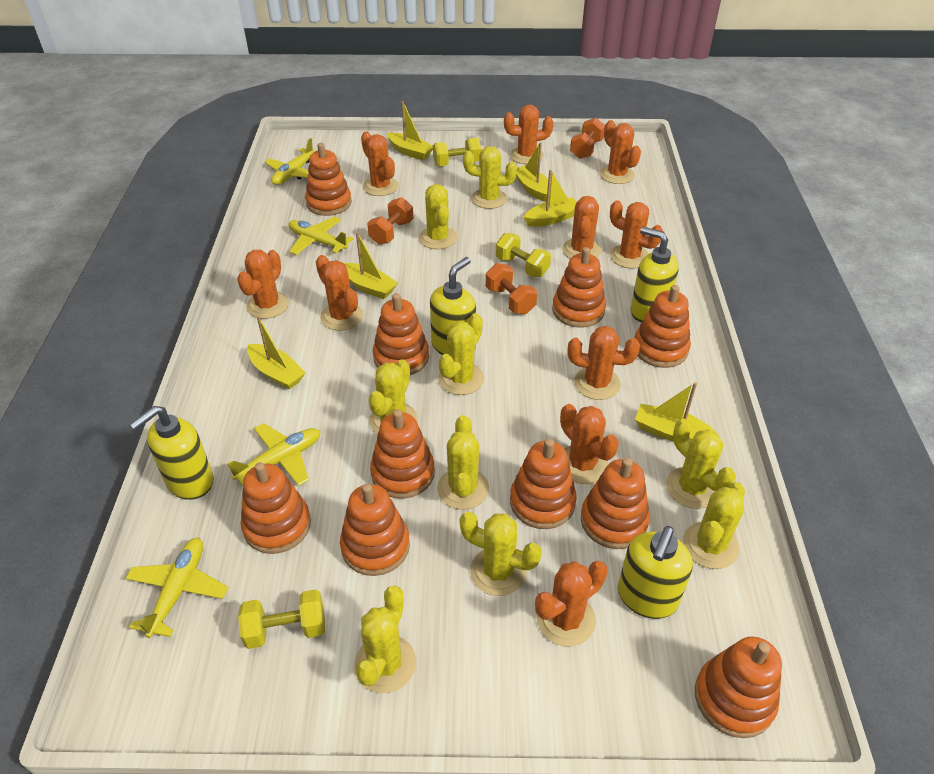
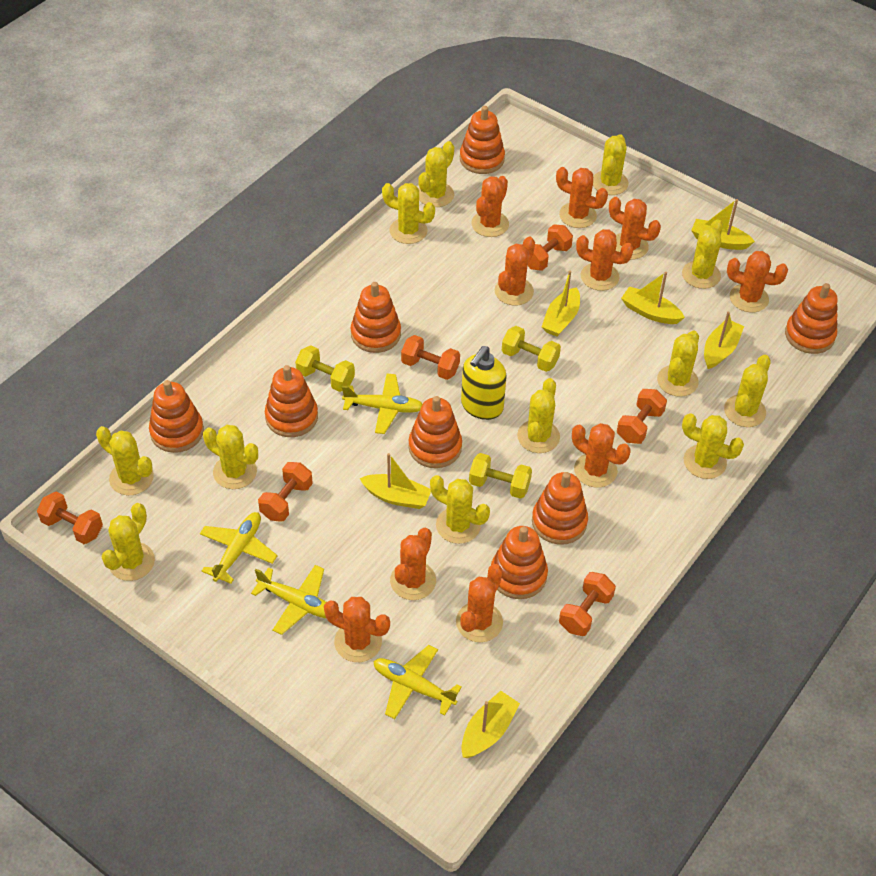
orange dumbbell: 3 -> 6
orange stacking toy: 10 -> 8
yellow cactus: 9 -> 12
yellow soap dispenser: 4 -> 1

